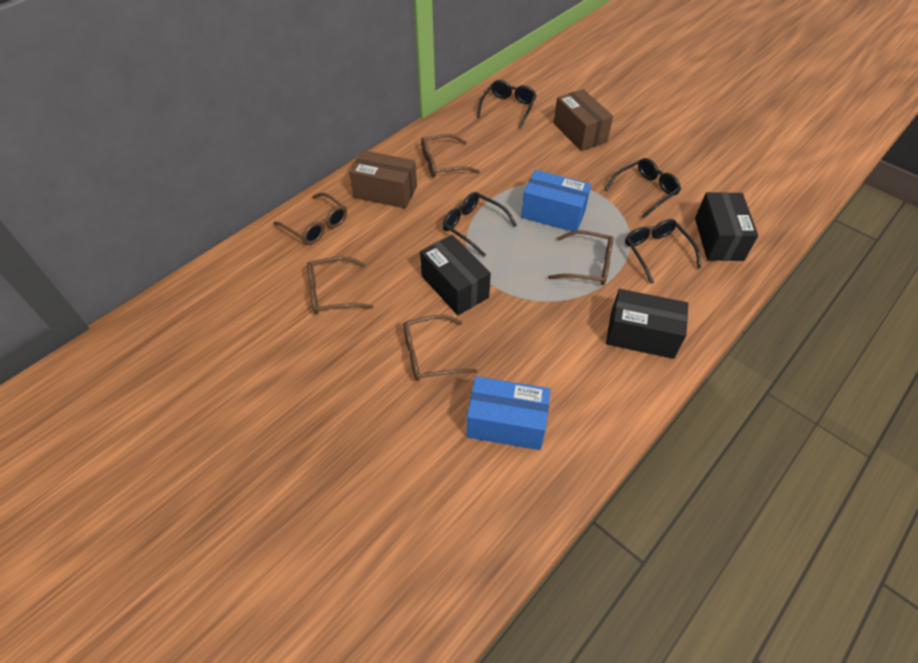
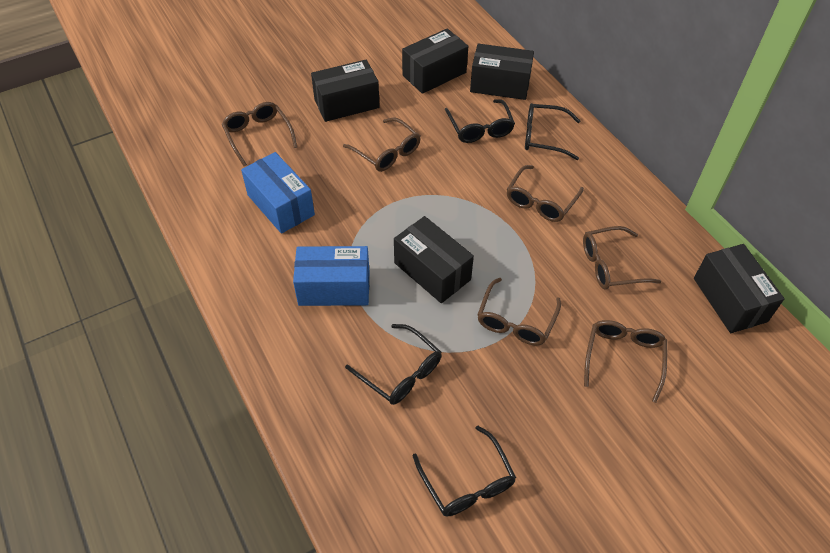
black box: 3 -> 5
brown box: 2 -> 0
brown glasses: 5 -> 6

